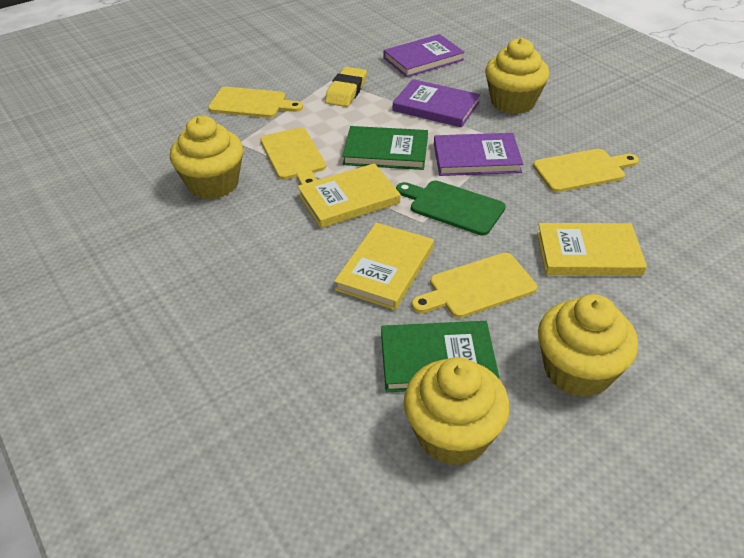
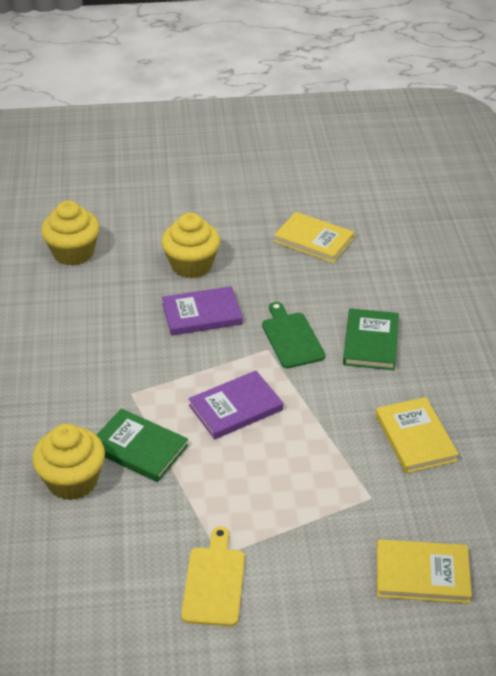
purple book: 3 -> 2
yellow cupcake: 4 -> 3
yellow cutting board: 4 -> 1
yellow eraser: 1 -> 0

